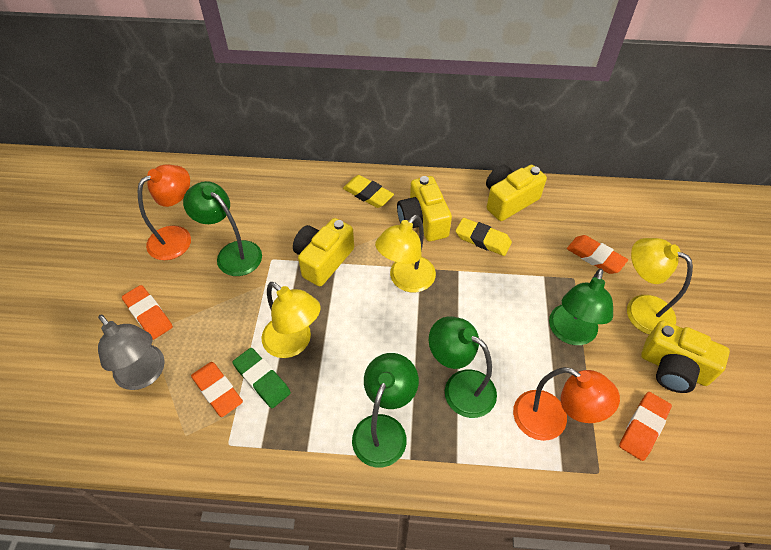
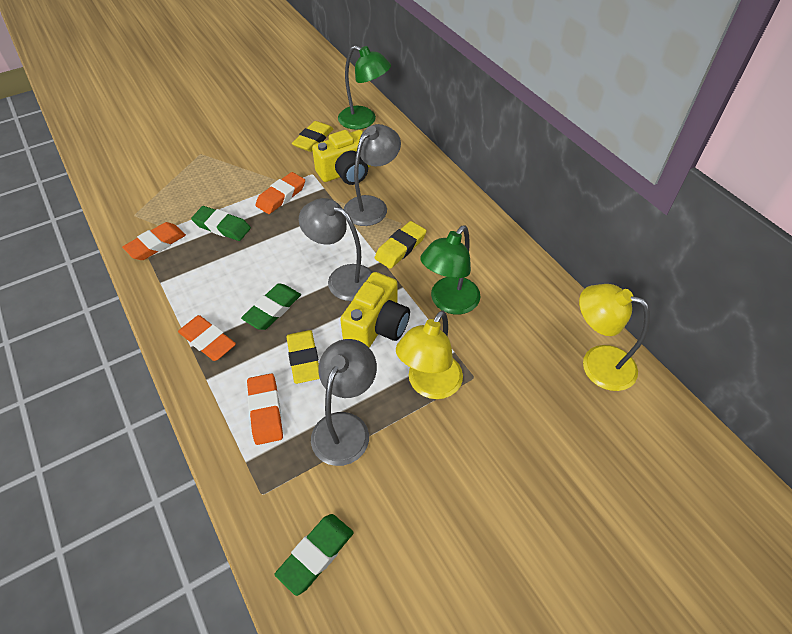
green eraser: 1 -> 3
green lamp: 4 -> 2
grey lamp: 1 -> 3
orange lamp: 2 -> 0
yellow camera: 4 -> 2
yellow eraser: 2 -> 3
yellow lamp: 3 -> 2

